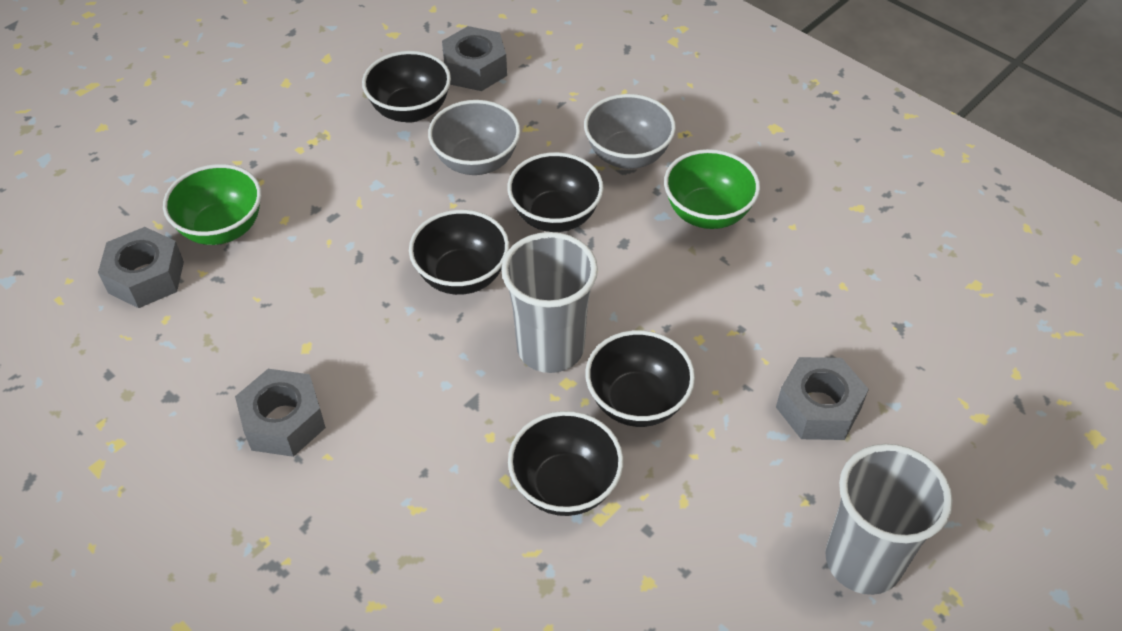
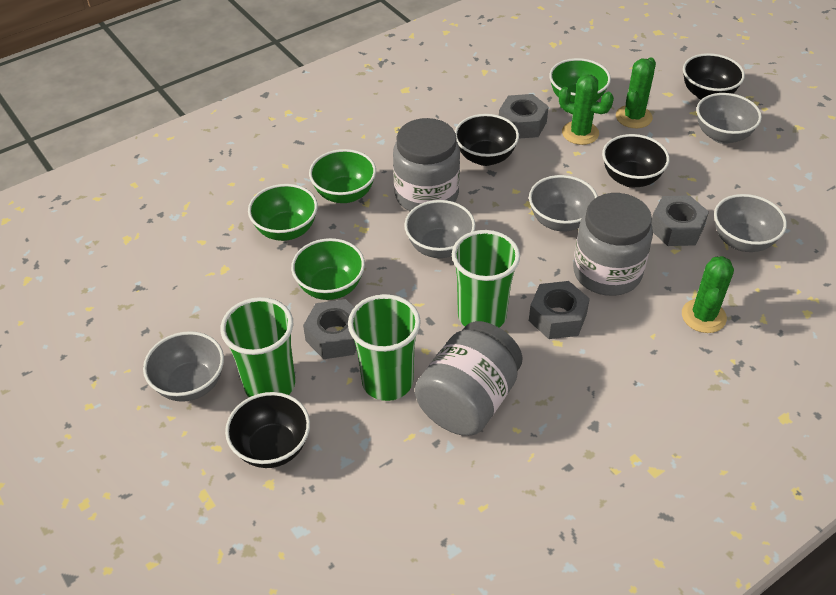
black bowl: 5 -> 4
green bowl: 2 -> 4
green cactus: 0 -> 3
green cup: 0 -> 3
grey bowl: 2 -> 5
grey cup: 2 -> 0
grey jar: 0 -> 3

